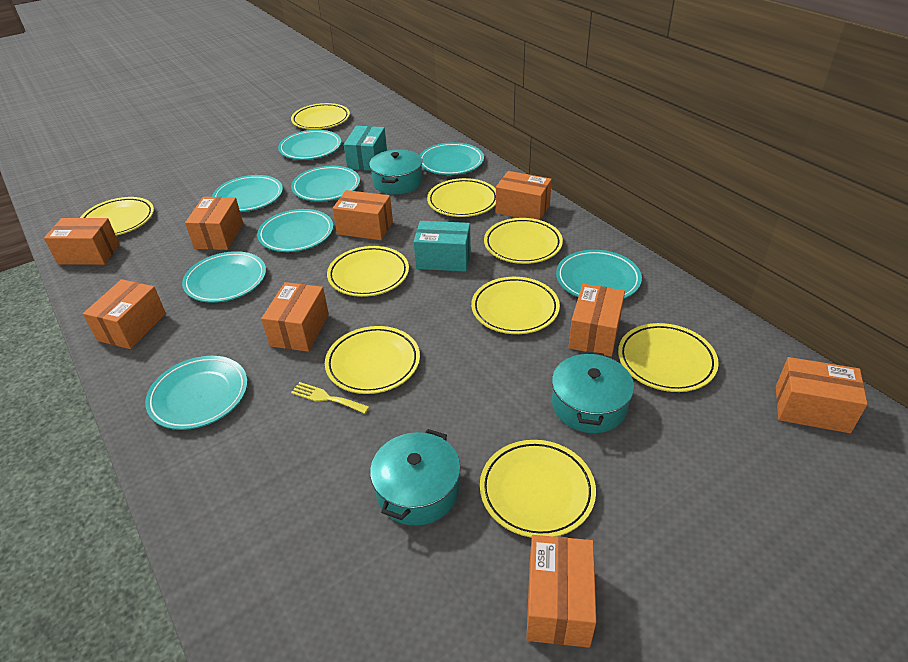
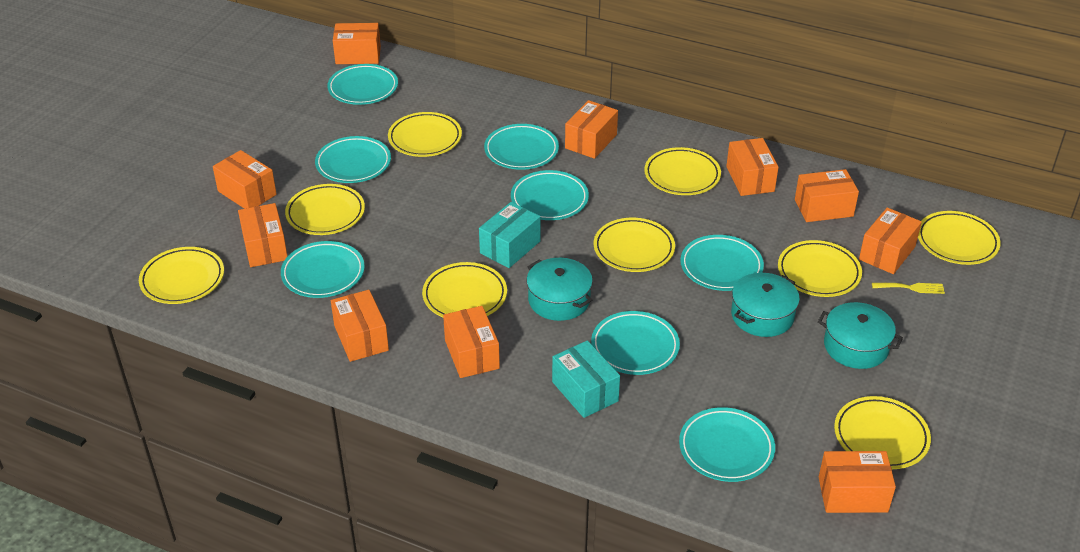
orange box: 9 -> 10

